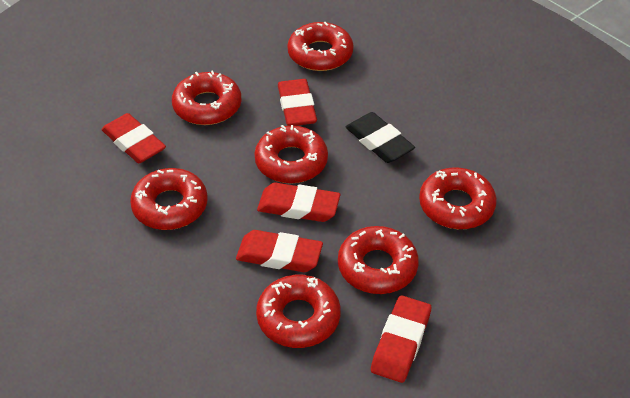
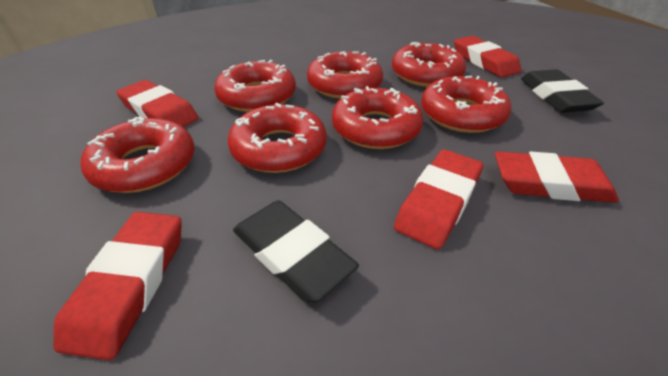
black eraser: 1 -> 2

